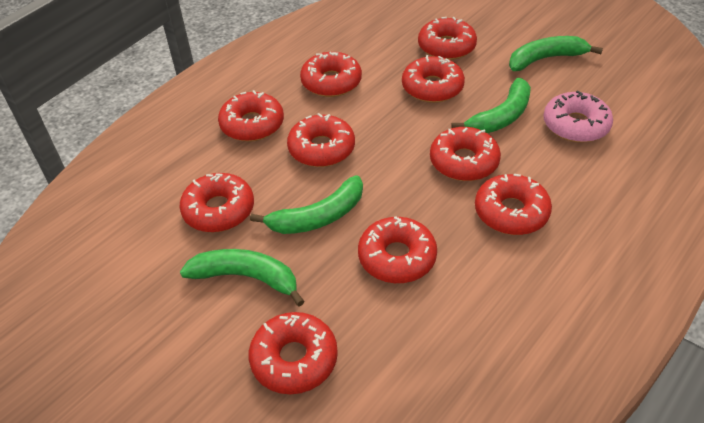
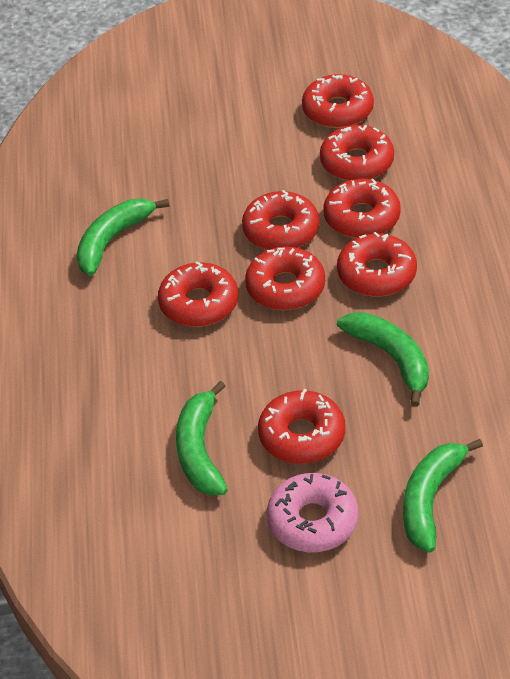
red donut: 10 -> 8

